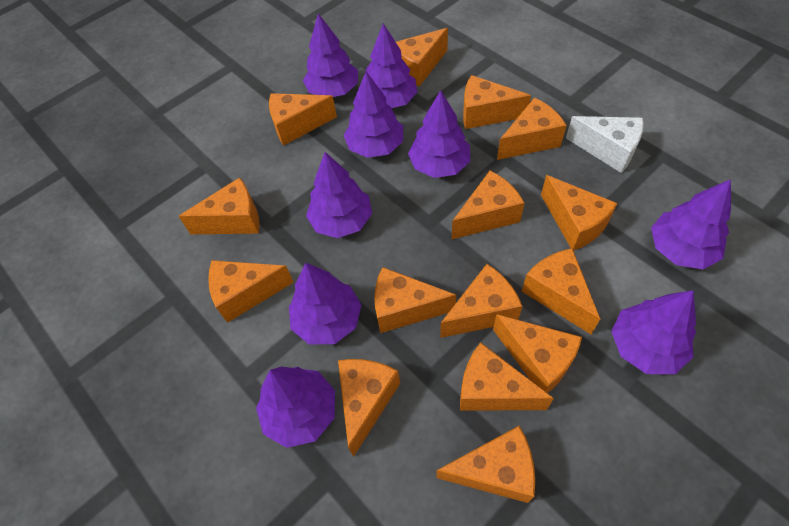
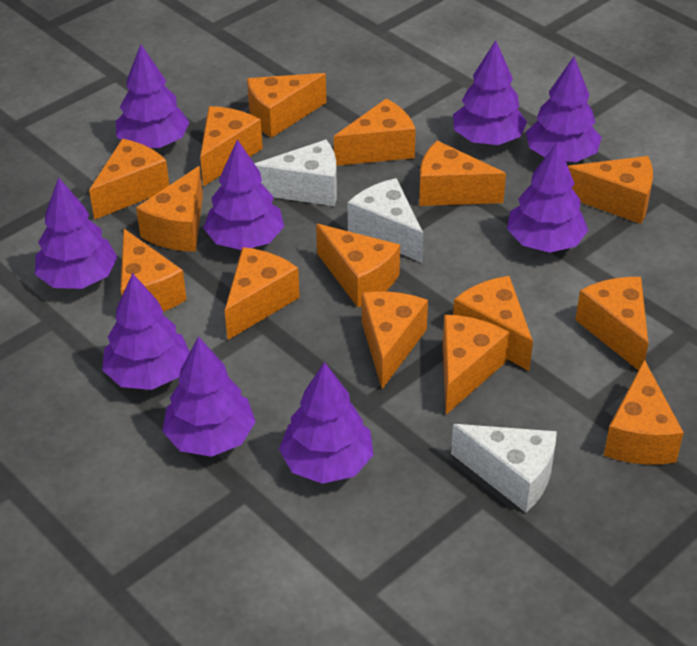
white cheese: 1 -> 3

